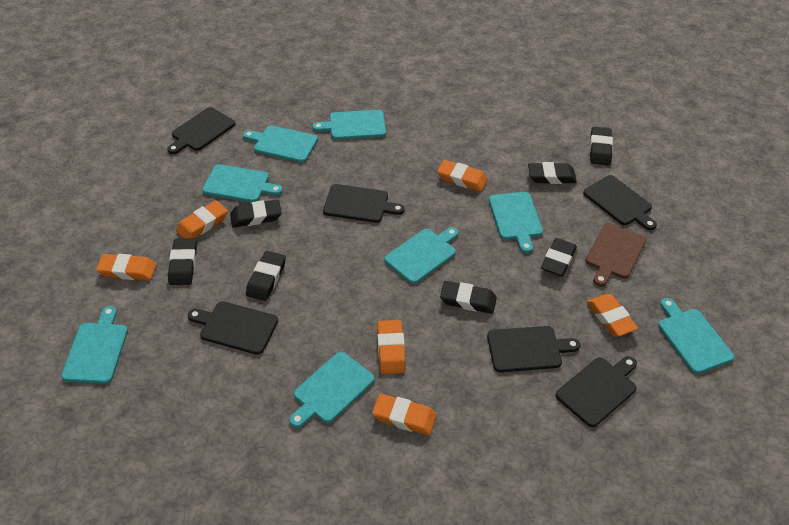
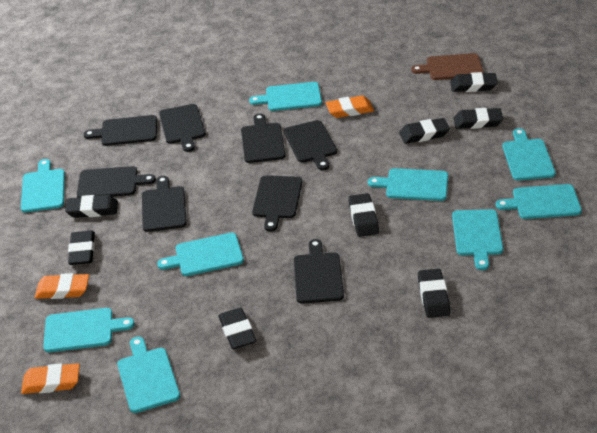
black cutting board: 6 -> 8
black eraser: 7 -> 8
orange eraser: 6 -> 3
turquoise cutting board: 8 -> 9

